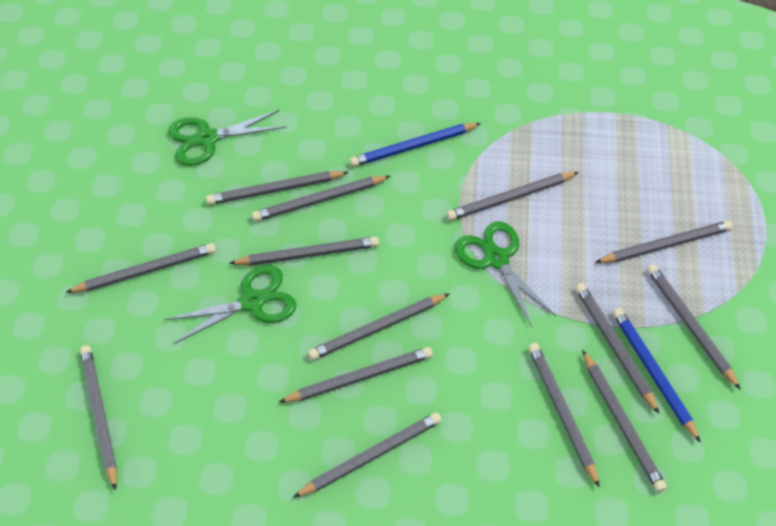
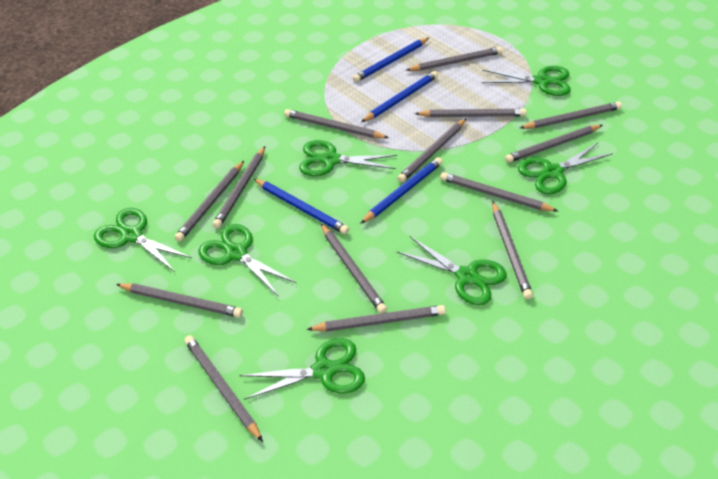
blue pencil: 2 -> 4
green scissors: 3 -> 7

